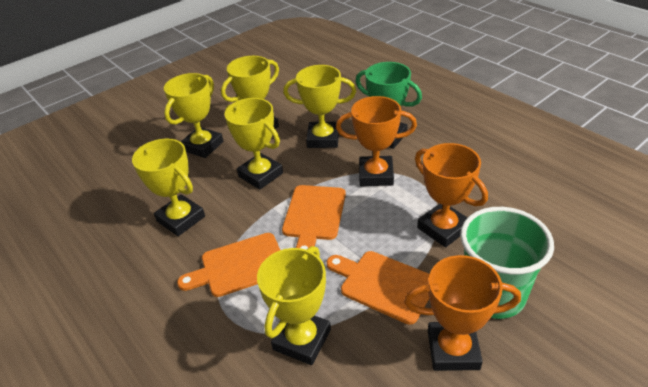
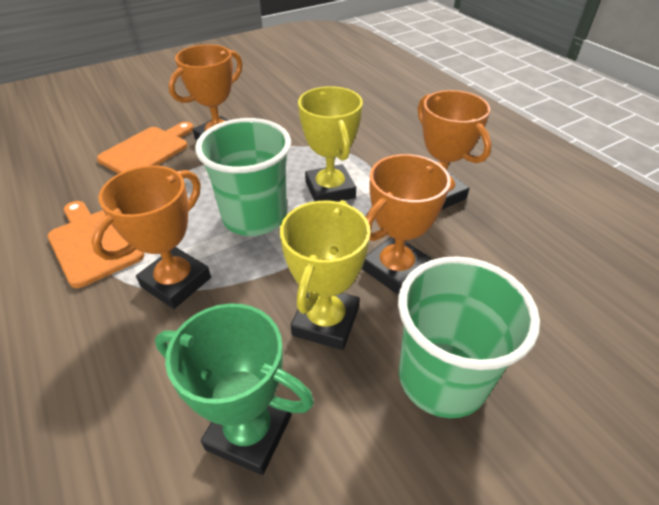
green cup: 1 -> 2
orange cutting board: 3 -> 2
orange trophy: 3 -> 4
yellow trophy: 6 -> 2

